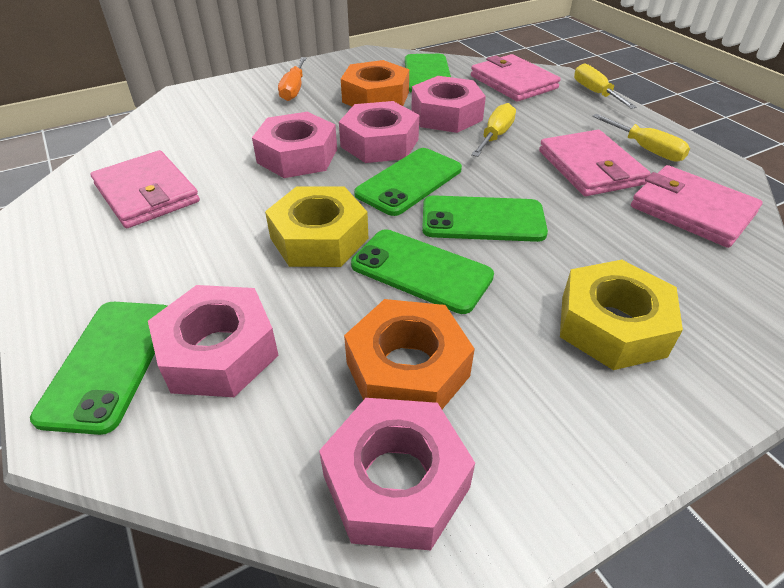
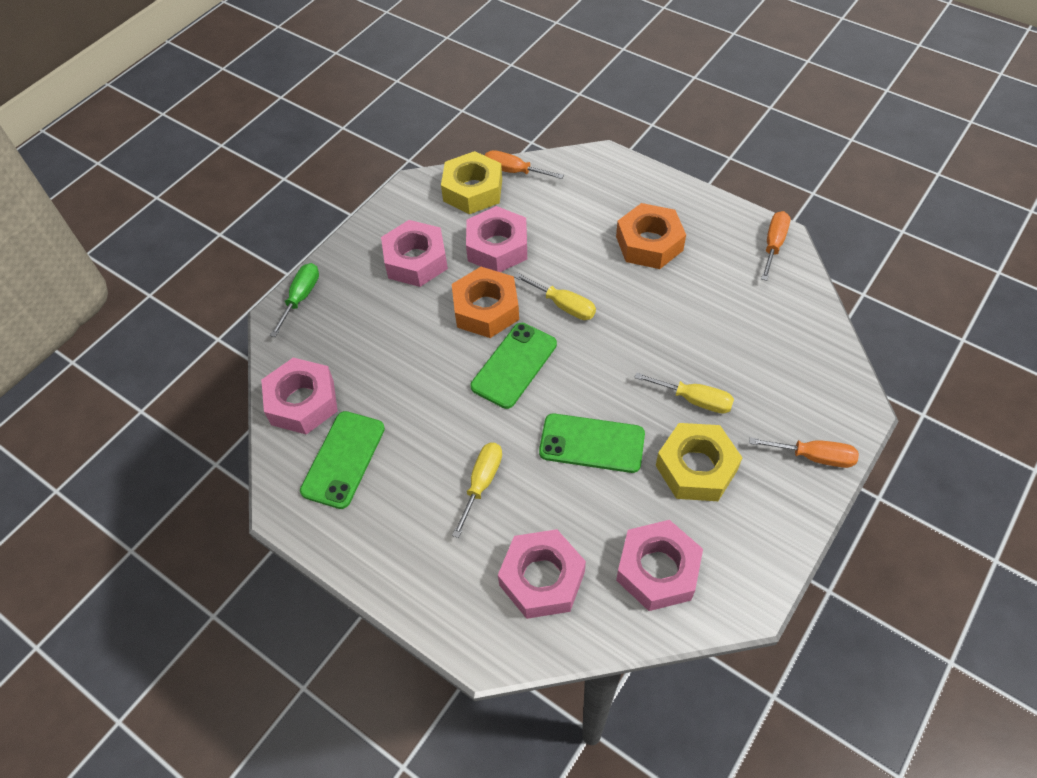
green phone: 5 -> 3
green screwdriver: 0 -> 1
orange screwdriver: 1 -> 3
pink wallet: 4 -> 0

